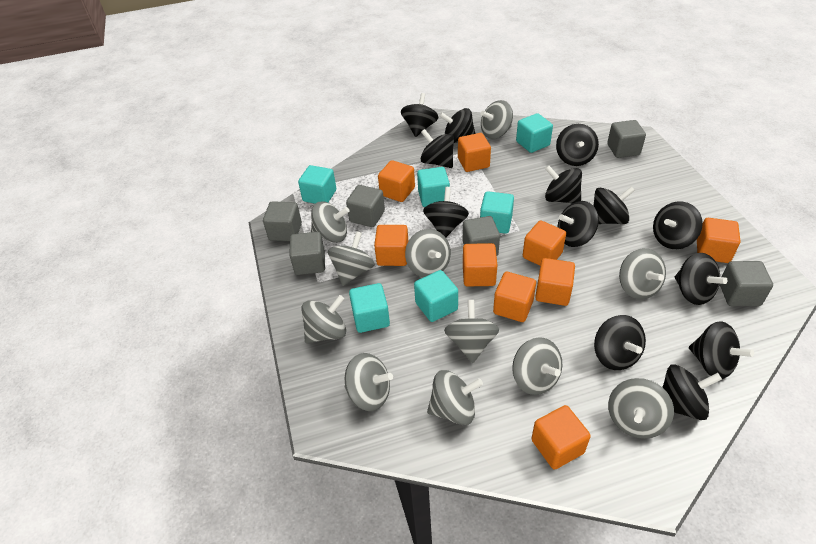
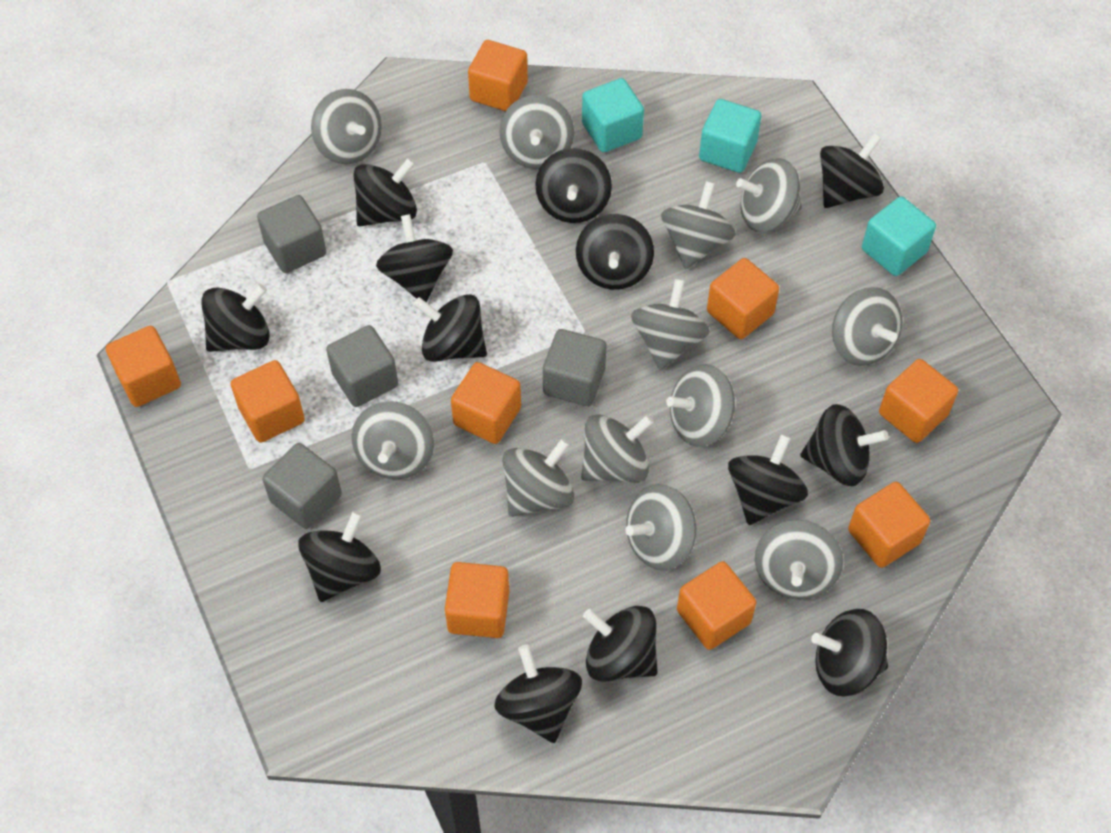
grey cube: 6 -> 4
grey spinning top: 11 -> 12
turquoise cube: 6 -> 3

